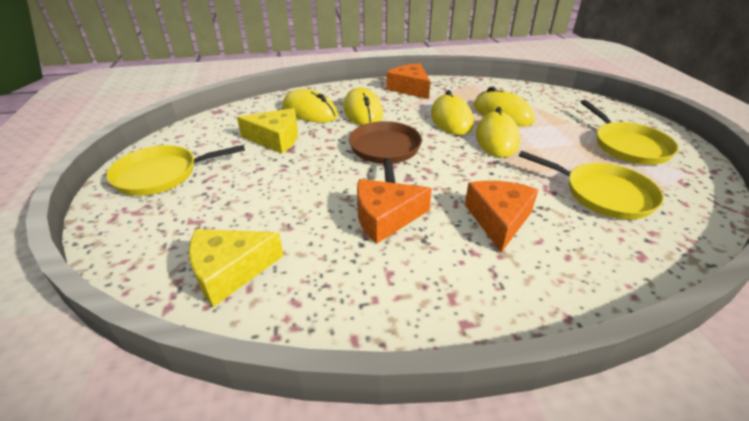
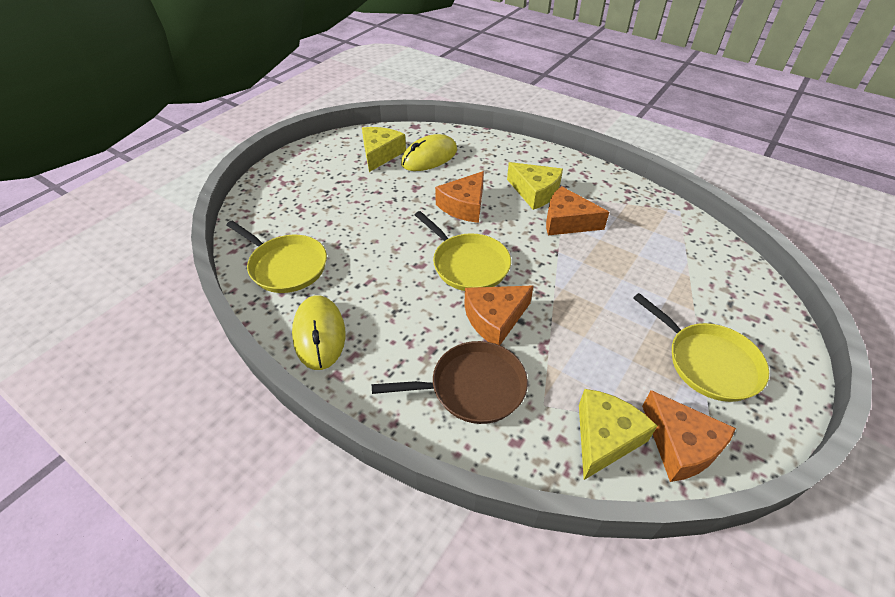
orange cheese: 3 -> 4
yellow cheese: 2 -> 3
yellow mouse: 5 -> 2

